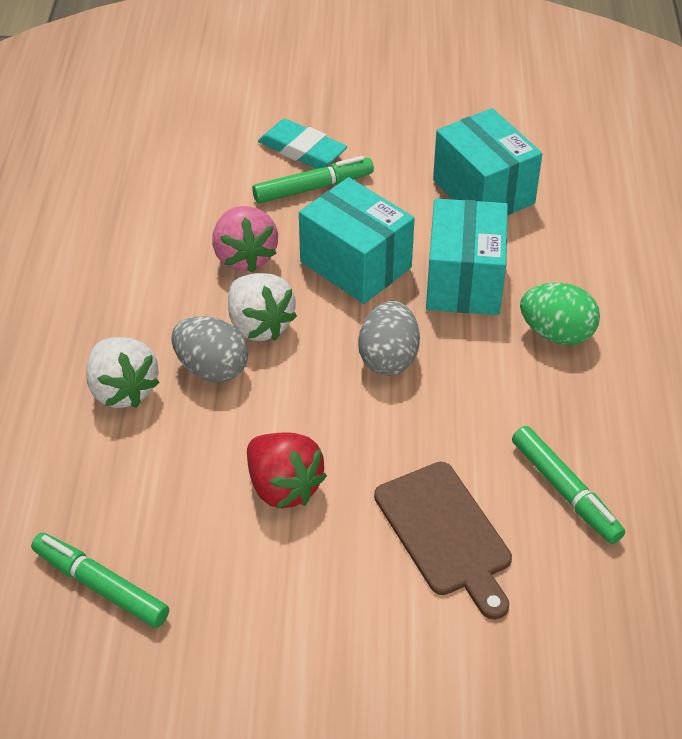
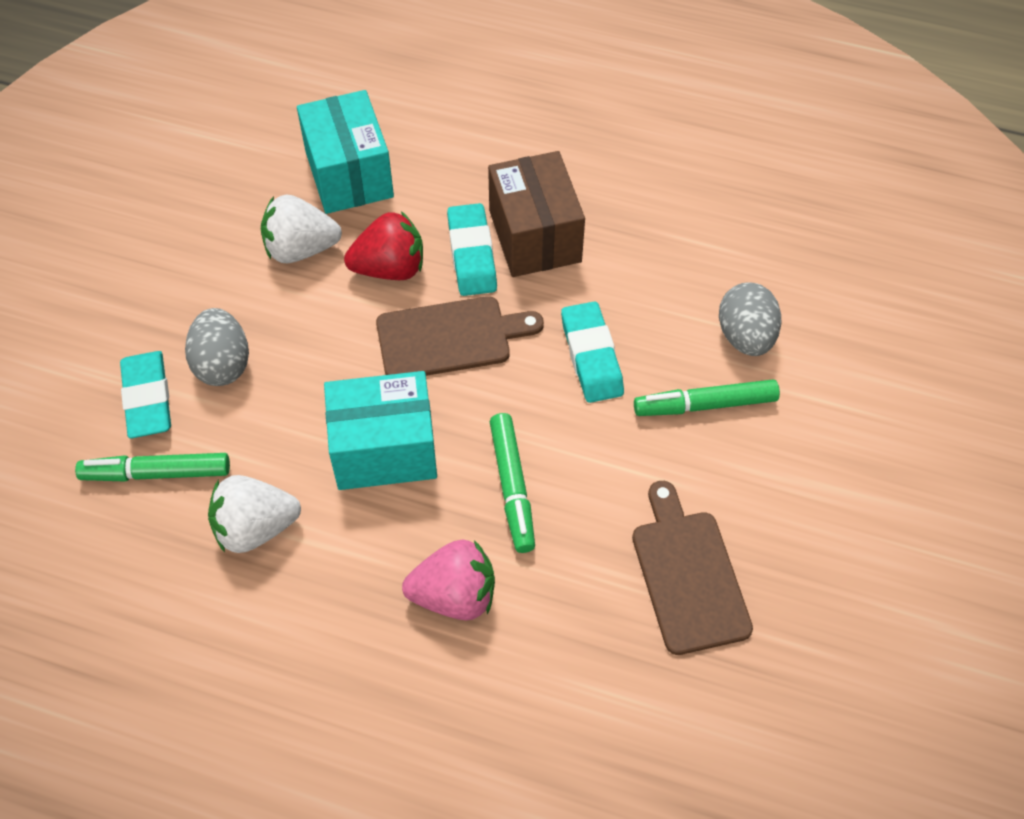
brown box: 0 -> 1
brown cutting board: 1 -> 2
green egg: 1 -> 0
turquoise box: 3 -> 2
turquoise eraser: 1 -> 3

